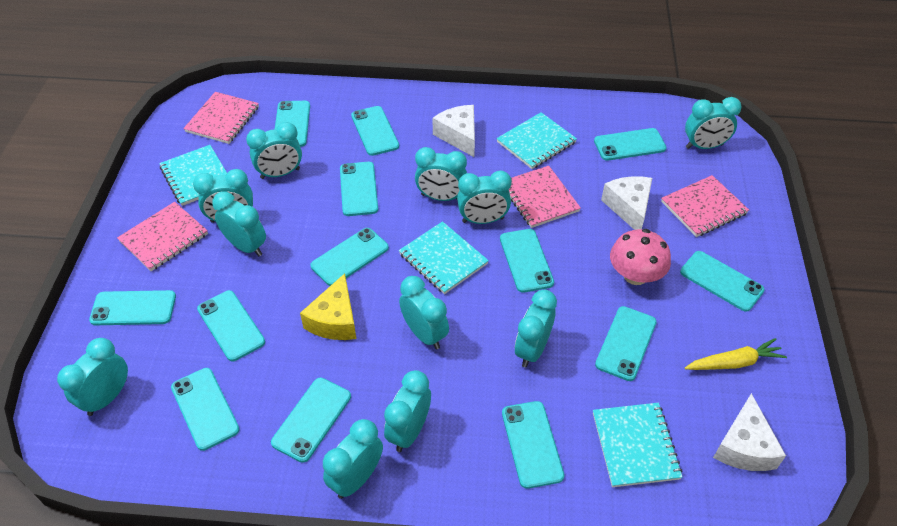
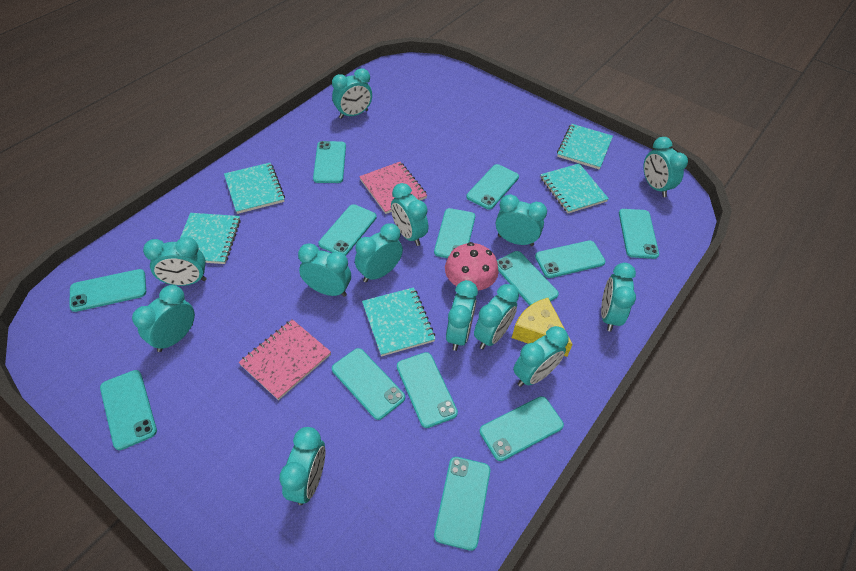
pink notebook: 4 -> 2
turquoise clock: 11 -> 13
turquoise notebook: 4 -> 5
white cheese: 3 -> 0
yellow carrot: 1 -> 0

